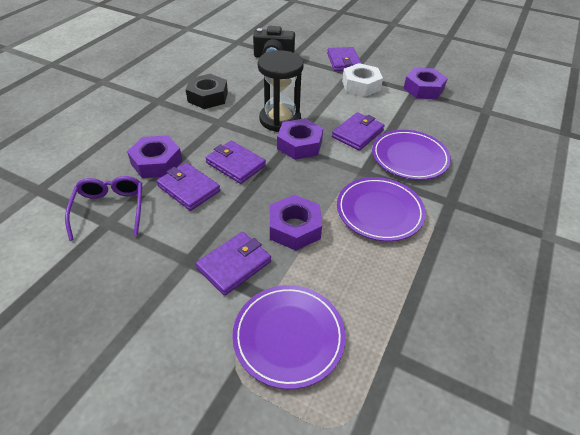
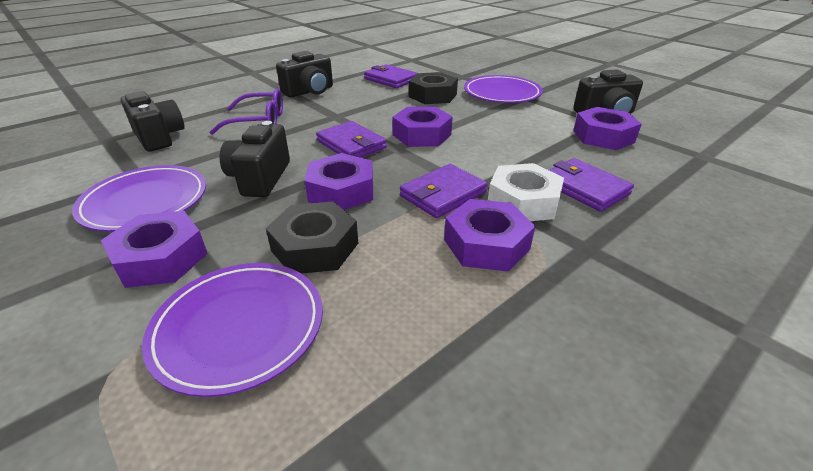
black camera: 1 -> 4
black hourglass: 1 -> 0
black nut: 1 -> 2
purple nut: 4 -> 5
purple wallet: 5 -> 4

